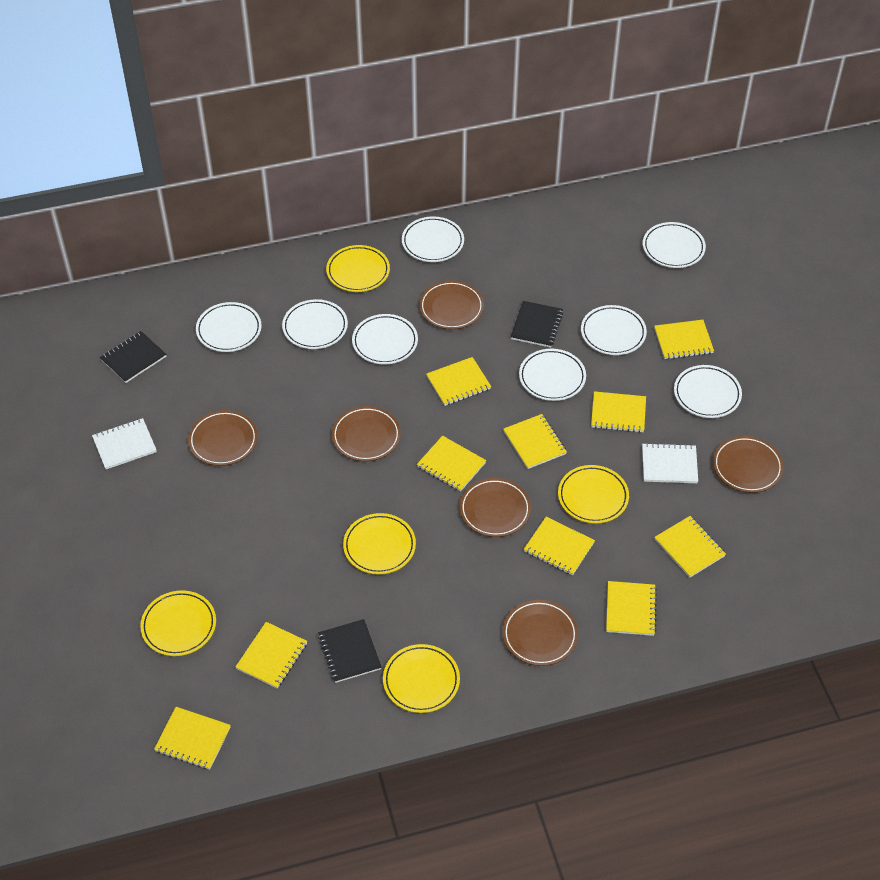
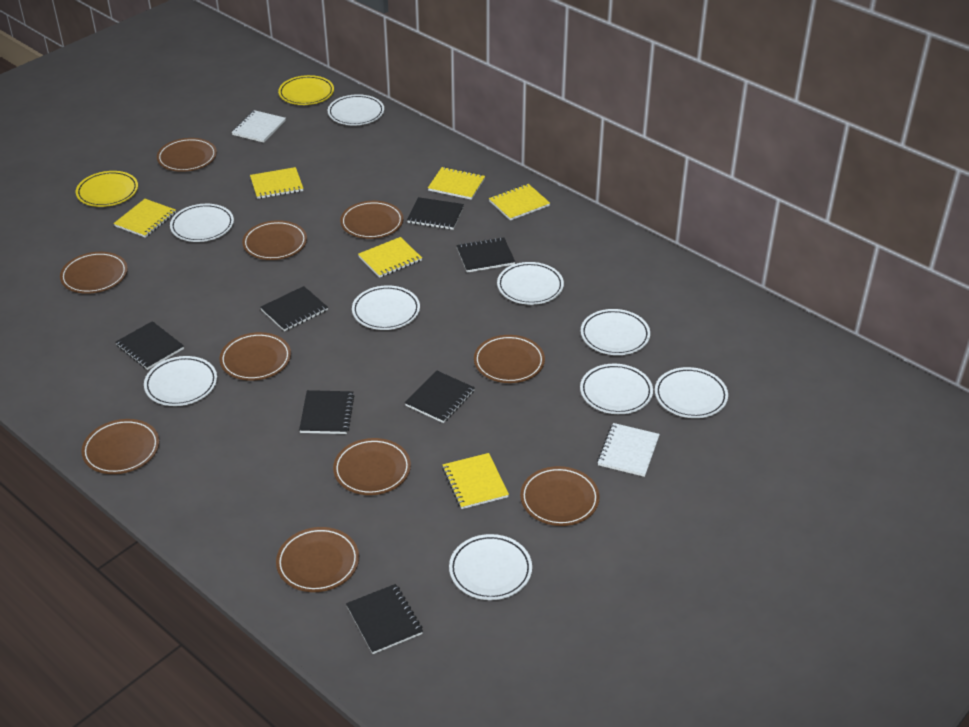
black notebook: 3 -> 7
brown plate: 6 -> 10
white plate: 8 -> 9
yellow notebook: 10 -> 6
yellow plate: 5 -> 2

